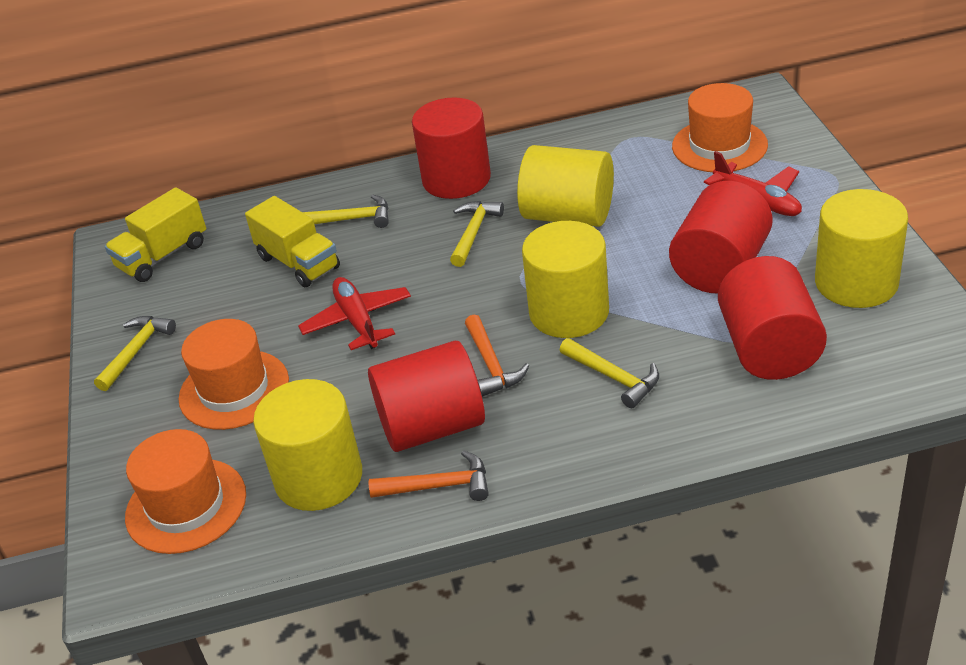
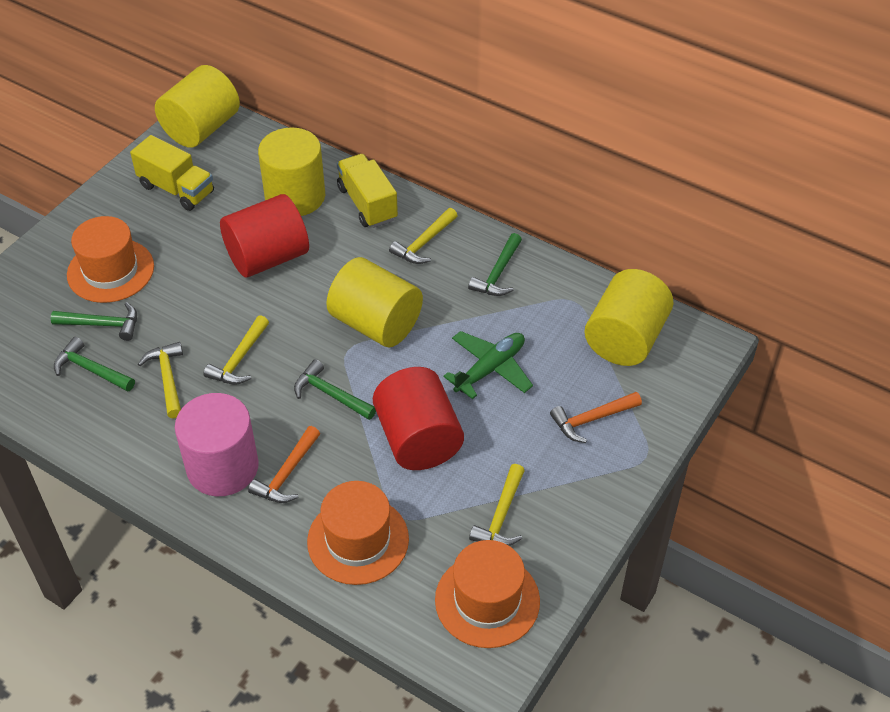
green hammer: 0 -> 4
green plane: 0 -> 1
pink cylinder: 0 -> 1
red cylinder: 4 -> 2
red plane: 2 -> 0

